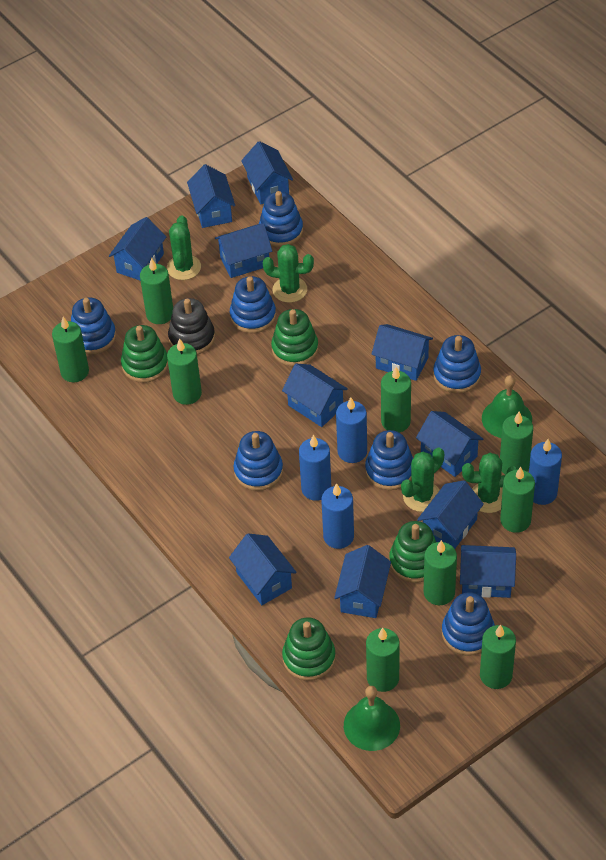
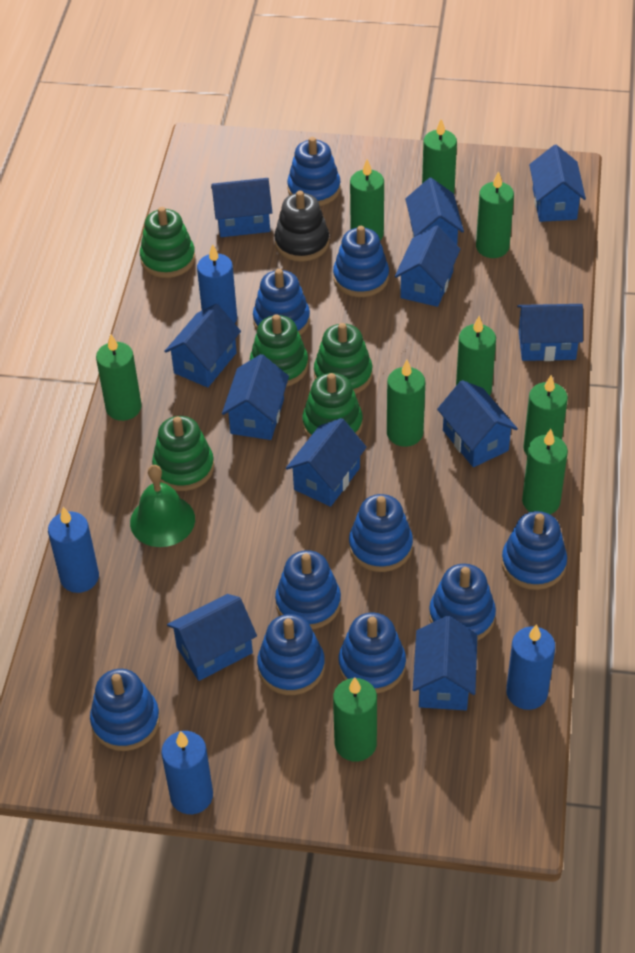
blue stacking toy: 7 -> 10
green bell: 2 -> 1
green cactus: 4 -> 0
green stacking toy: 4 -> 5

